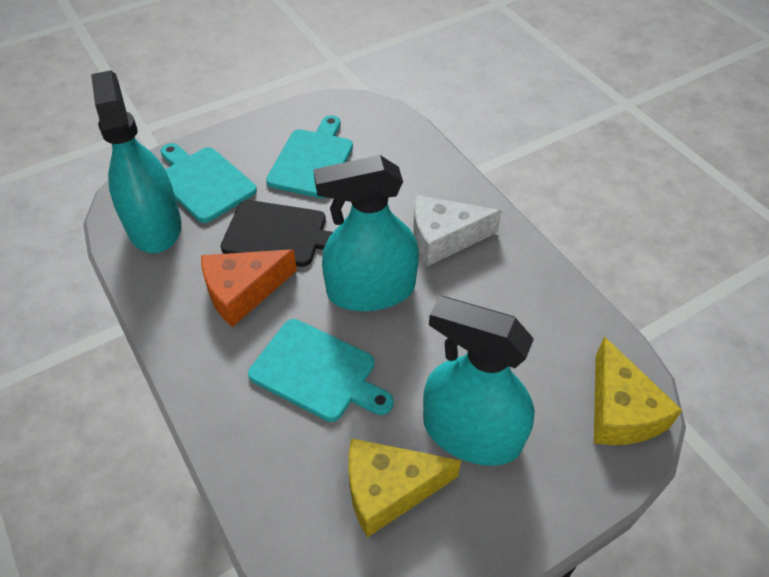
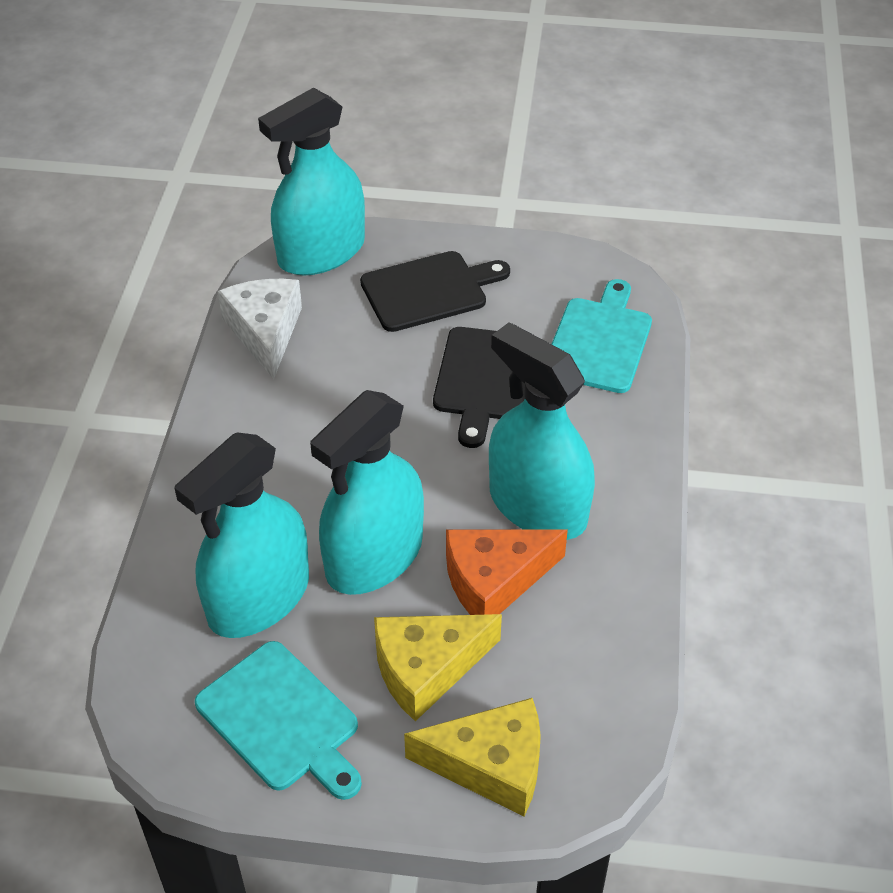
black cutting board: 1 -> 2
turquoise cutting board: 3 -> 2
turquoise spray bottle: 3 -> 4

